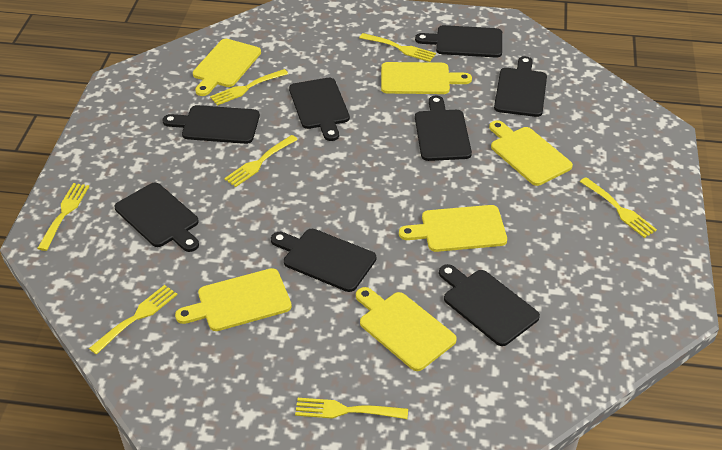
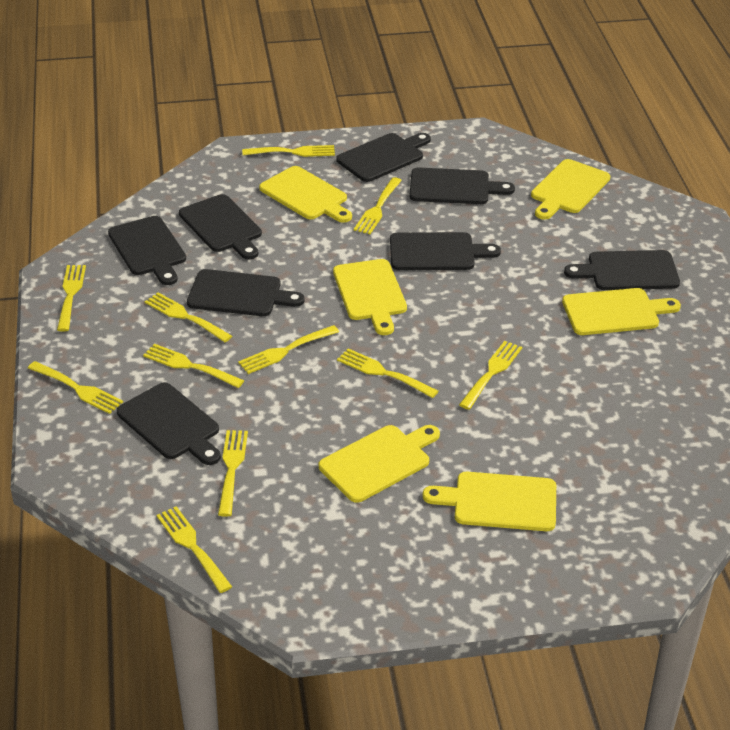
yellow fork: 7 -> 11

